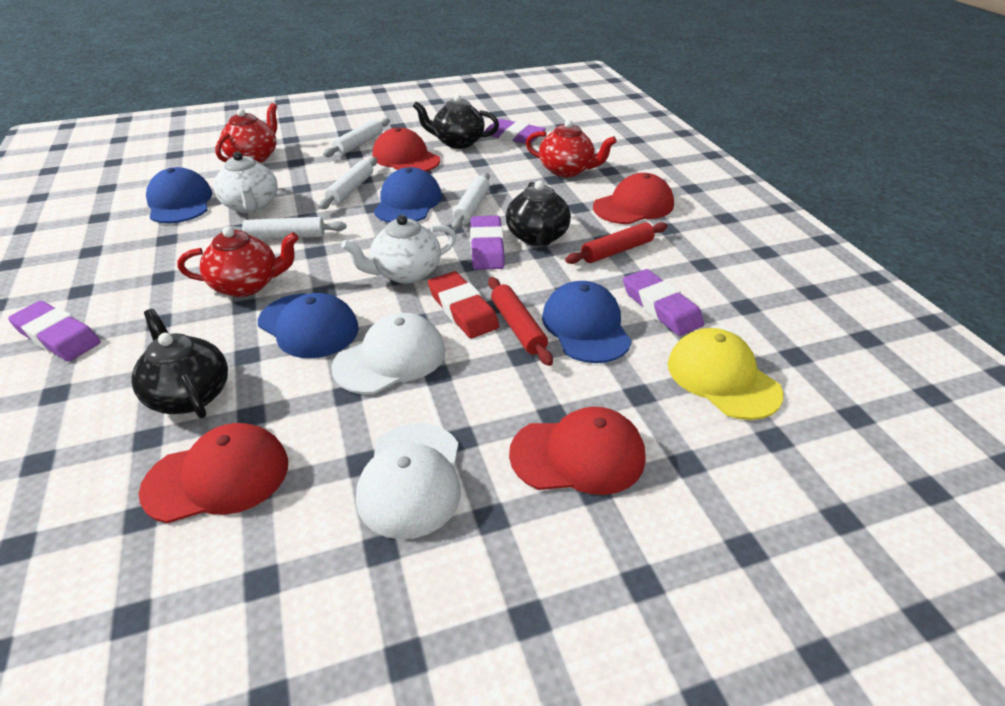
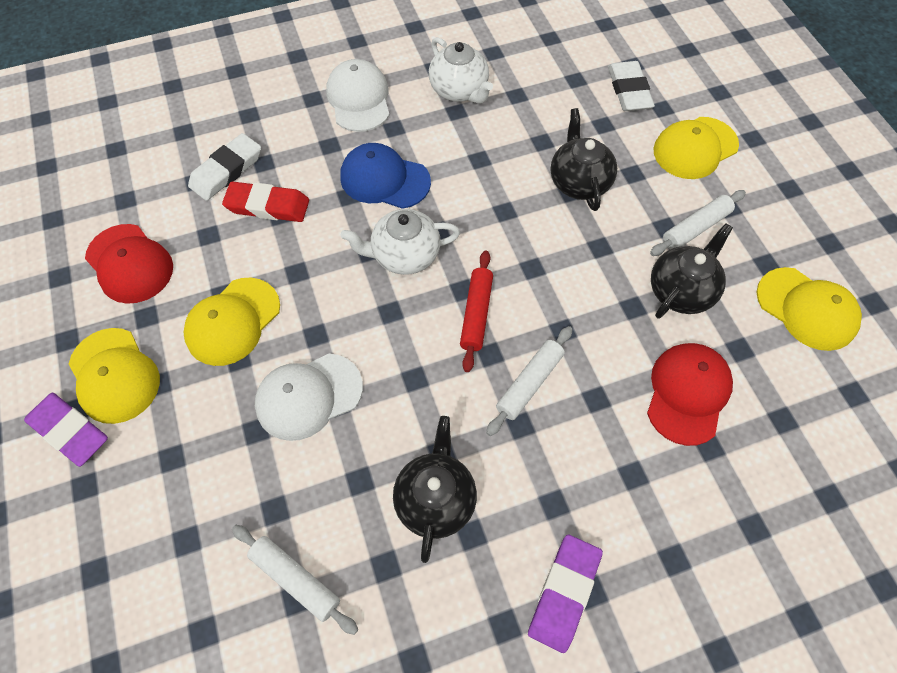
blue cap: 4 -> 1
purple eraser: 4 -> 2
red cap: 4 -> 2
red rolling pin: 2 -> 1
red teapot: 3 -> 0
white eraser: 0 -> 2
white rolling pin: 4 -> 3
yellow cap: 1 -> 4

